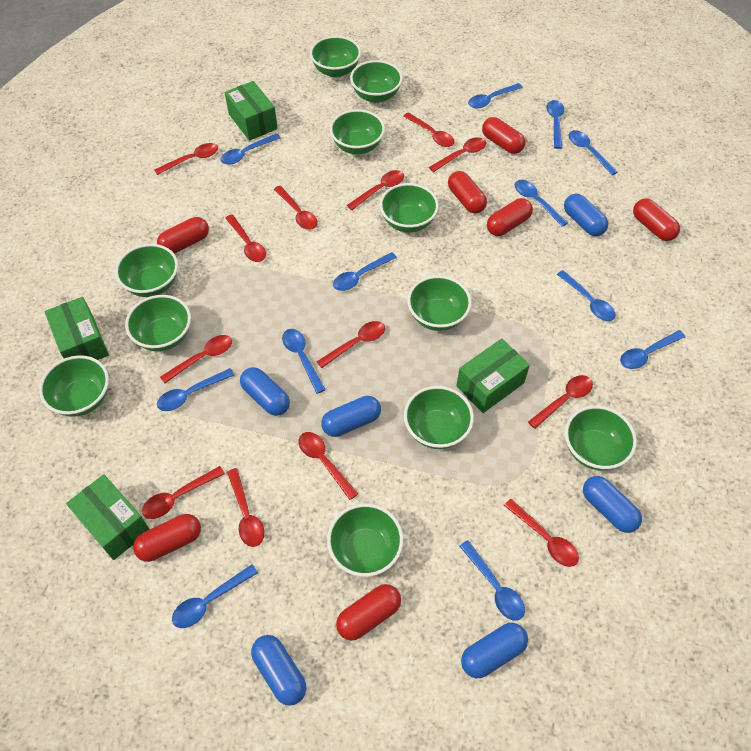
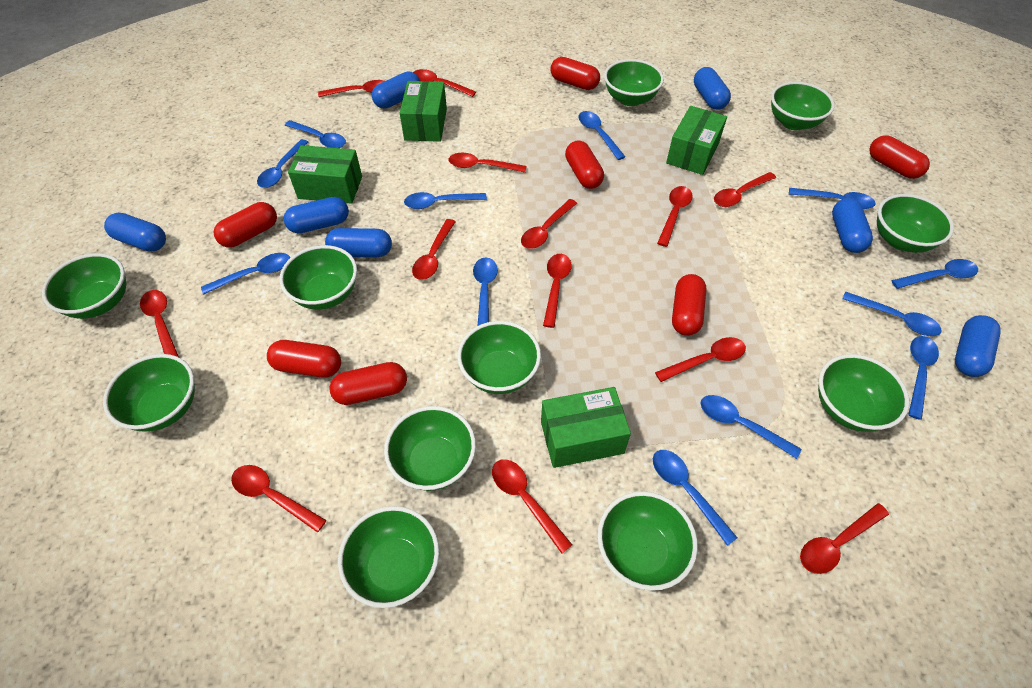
blue capsule: 6 -> 7

